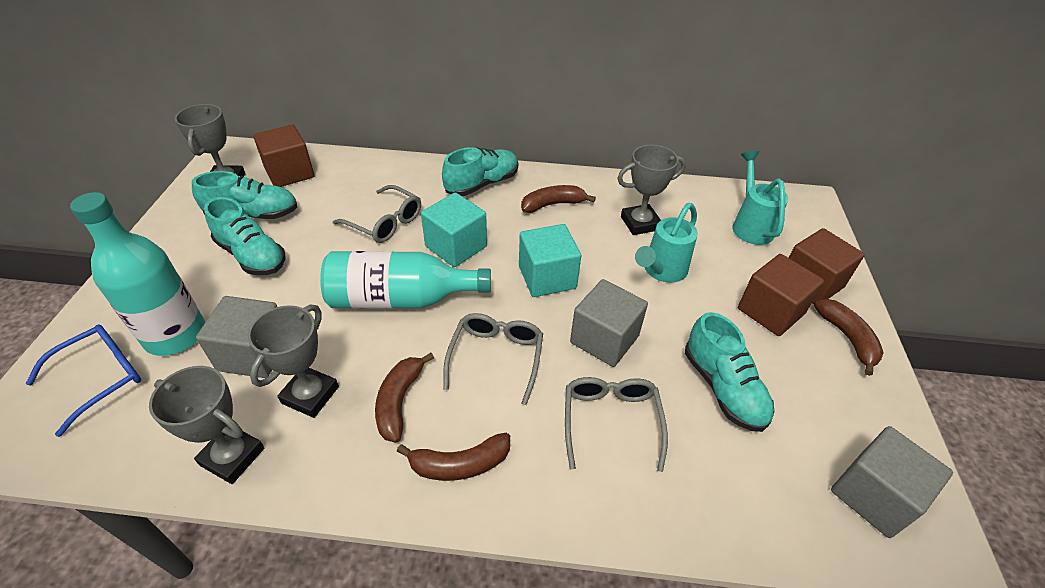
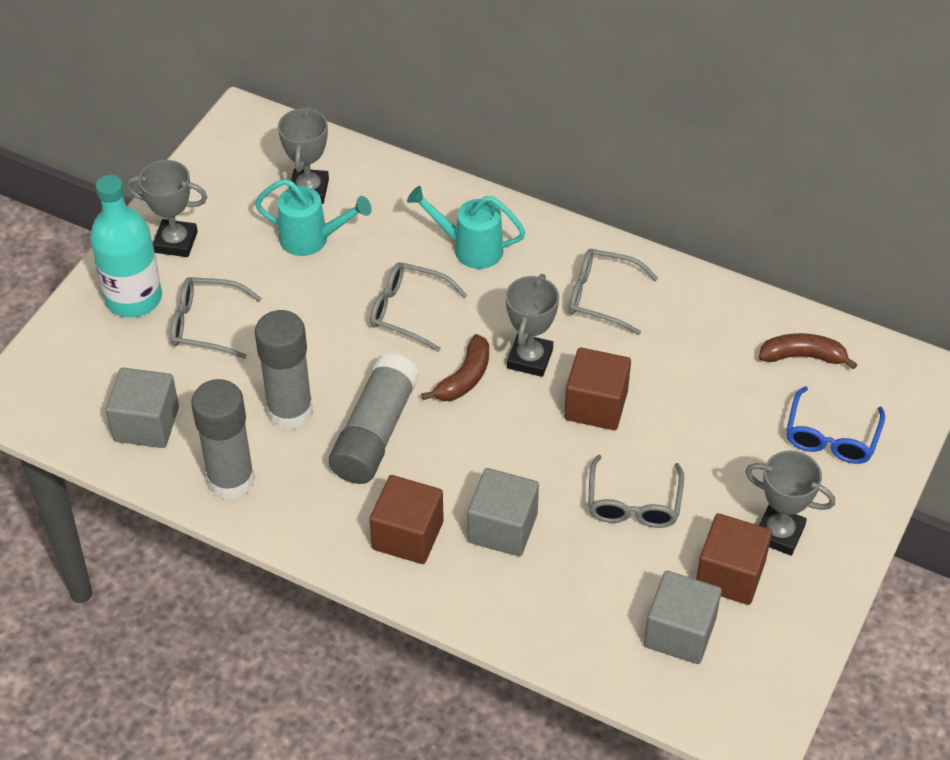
brown banana: 4 -> 2
grey glasses: 3 -> 4
grey glue stick: 0 -> 3
turquoise bottle: 2 -> 1
turquoise cube: 2 -> 0
turquoise shoe: 4 -> 0

